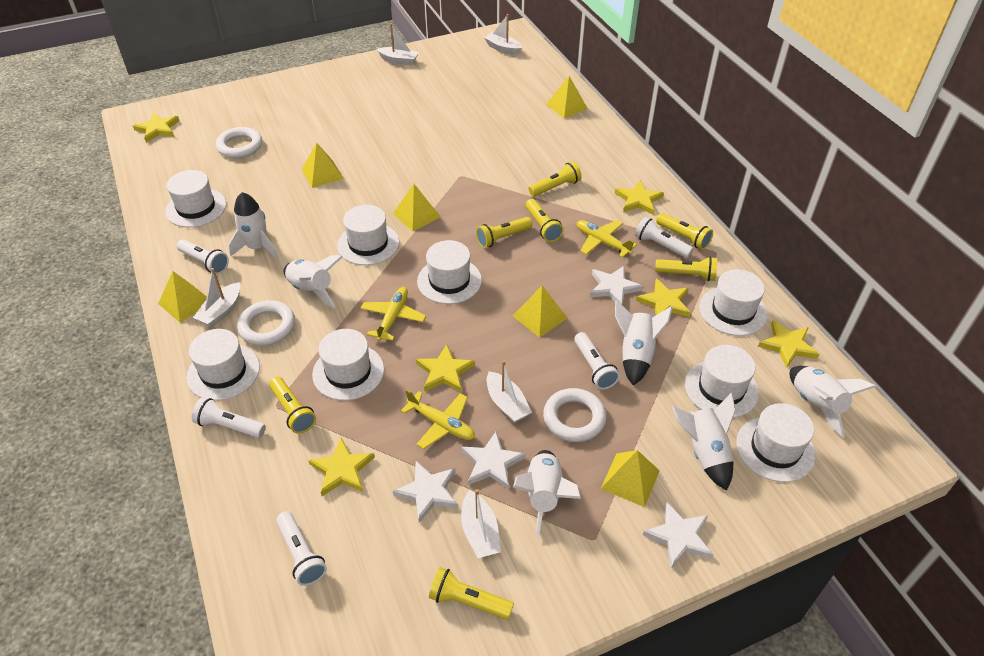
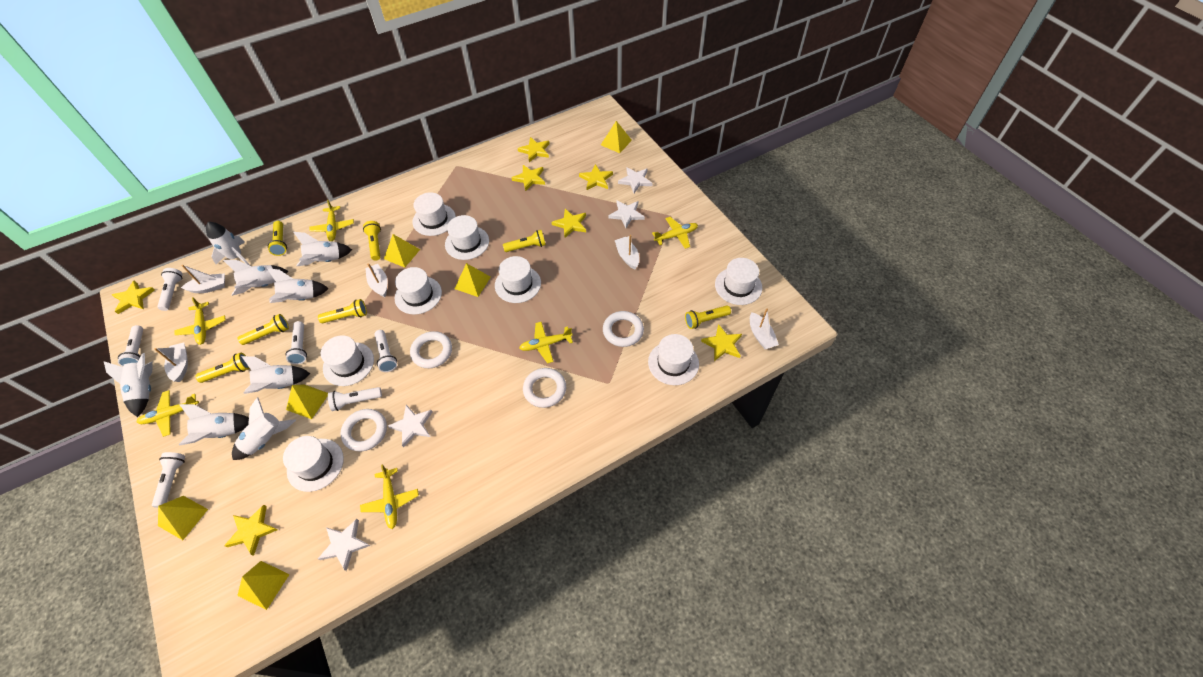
white flashlight: 5 -> 6
white ring: 3 -> 4
white rocket: 6 -> 8
yellow plane: 3 -> 6
yellow star: 6 -> 7

